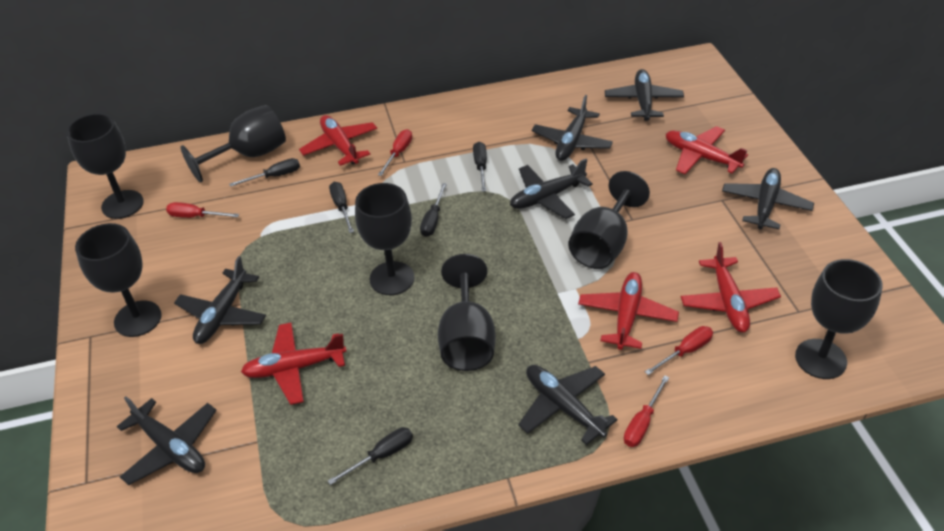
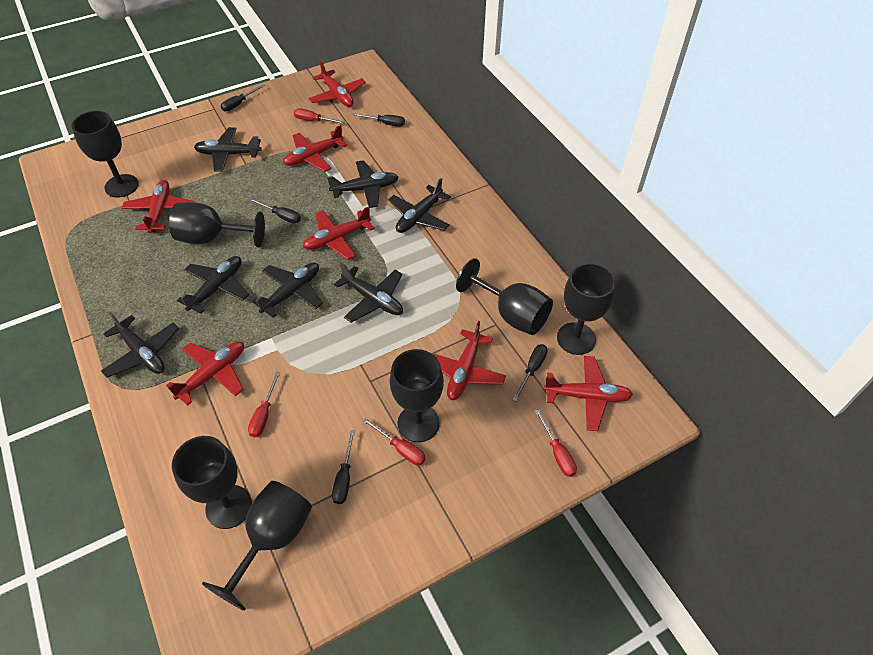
red plane: 5 -> 7

